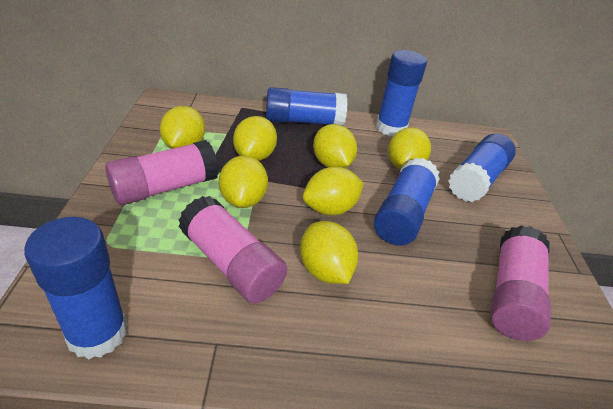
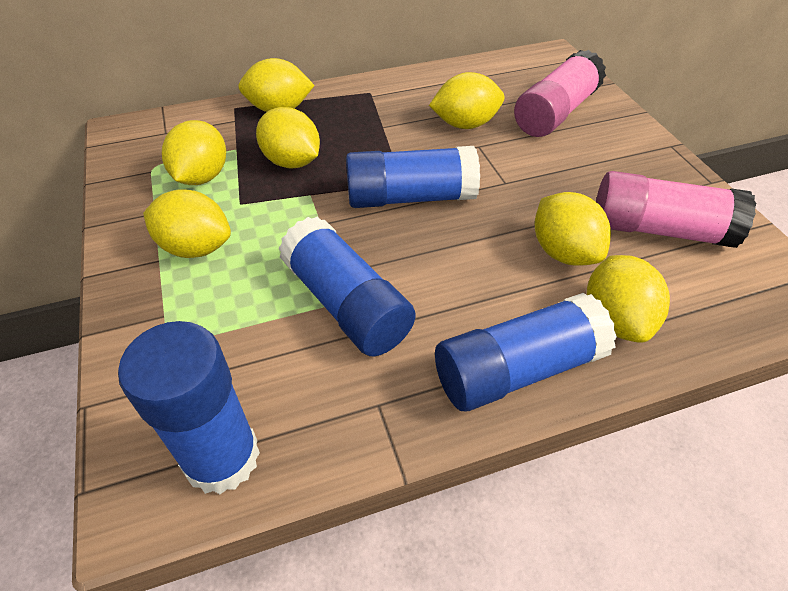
blue glue stick: 5 -> 4
pink glue stick: 3 -> 2

